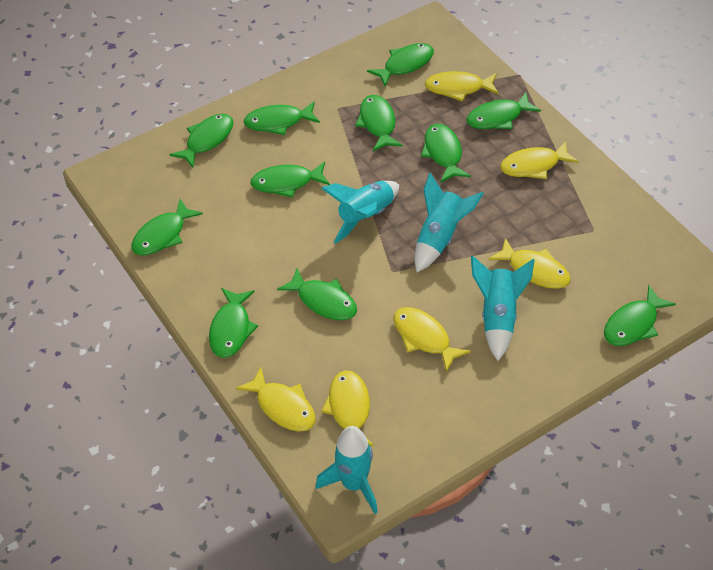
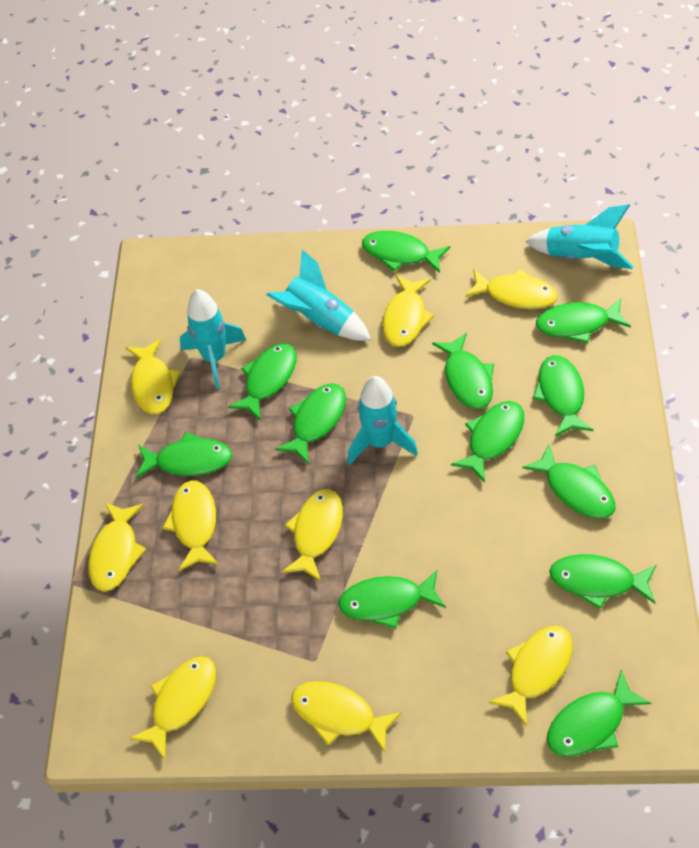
green fish: 11 -> 12
yellow fish: 6 -> 9

